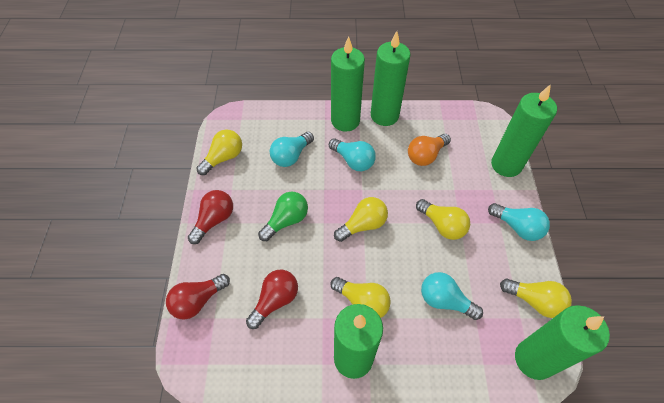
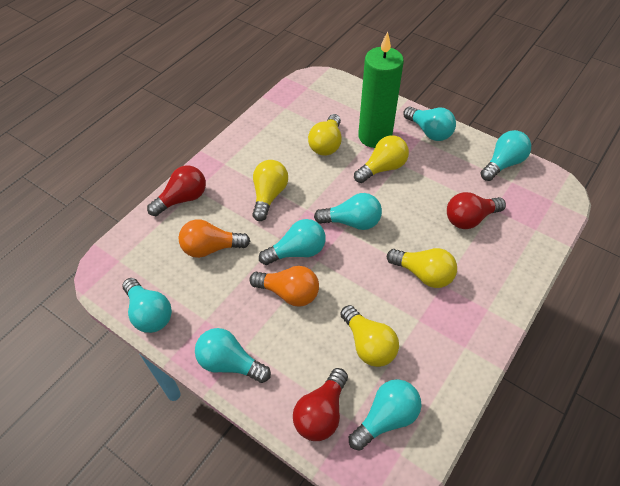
green candle: 5 -> 1
green light bulb: 1 -> 0
orange light bulb: 1 -> 2
turquoise light bulb: 4 -> 7

